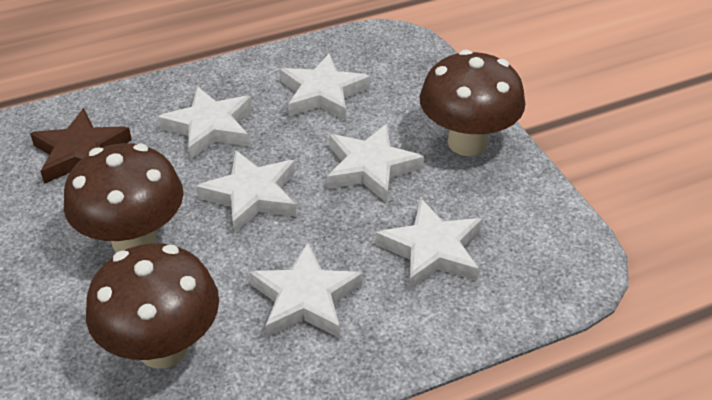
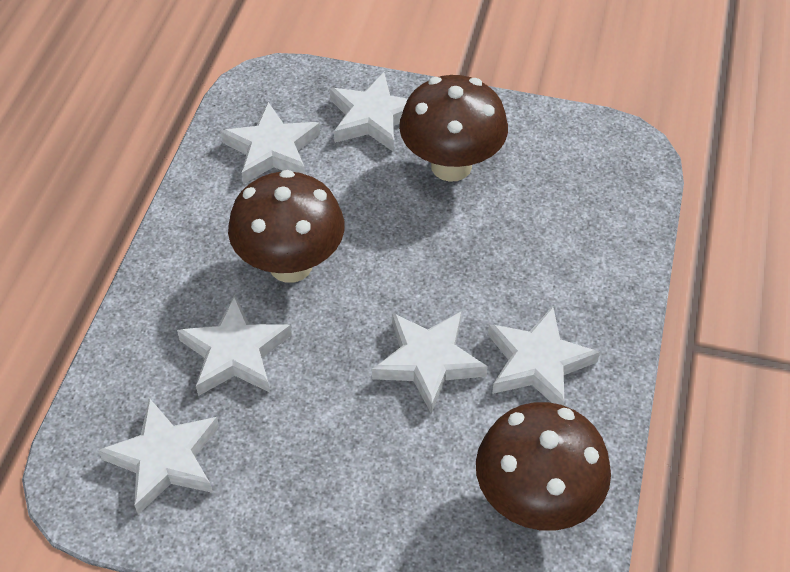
brown star: 1 -> 0

